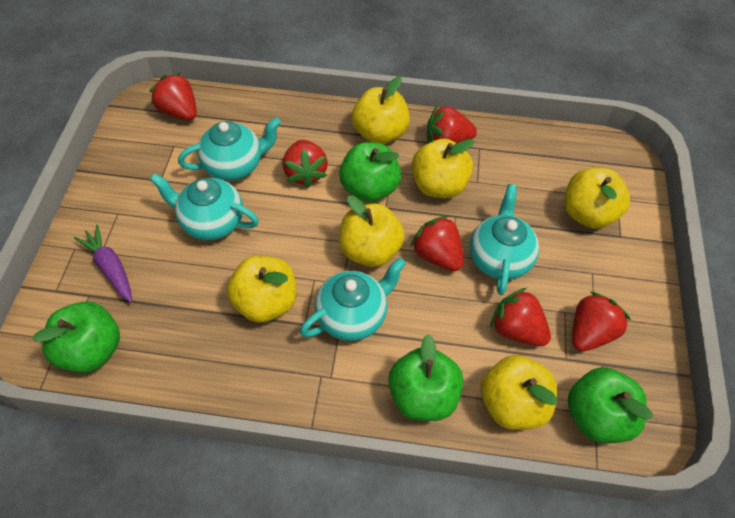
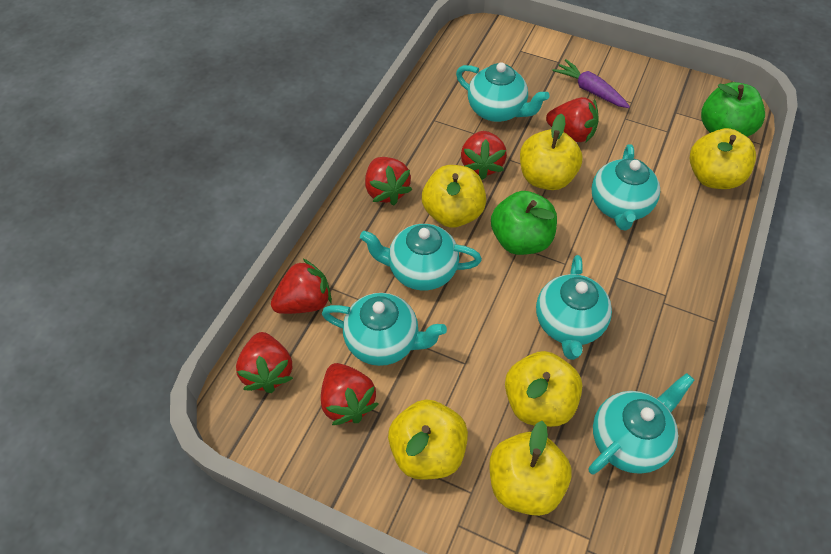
green apple: 4 -> 2
turquoise teapot: 4 -> 6

